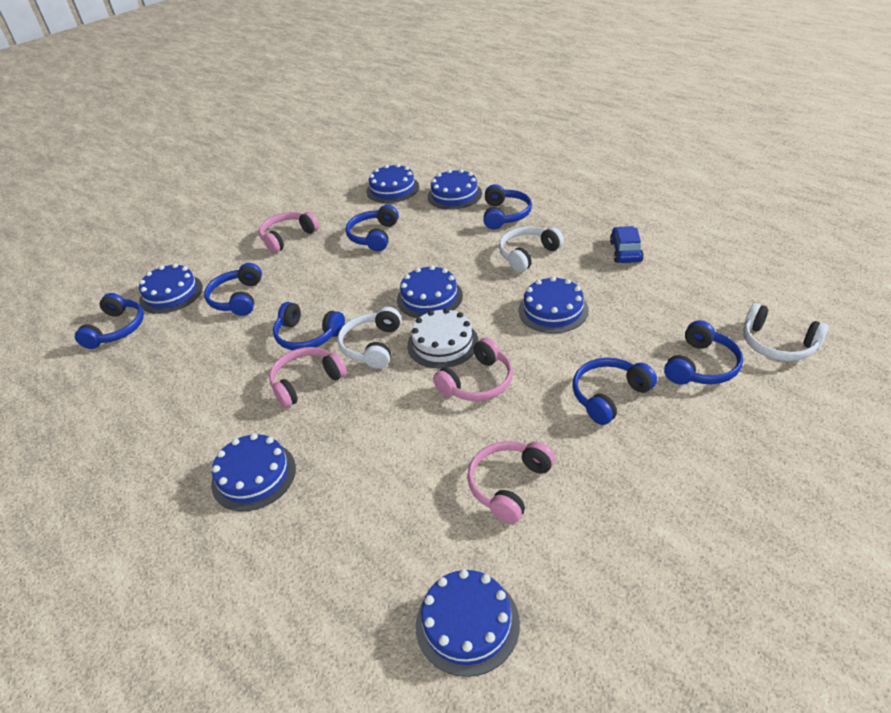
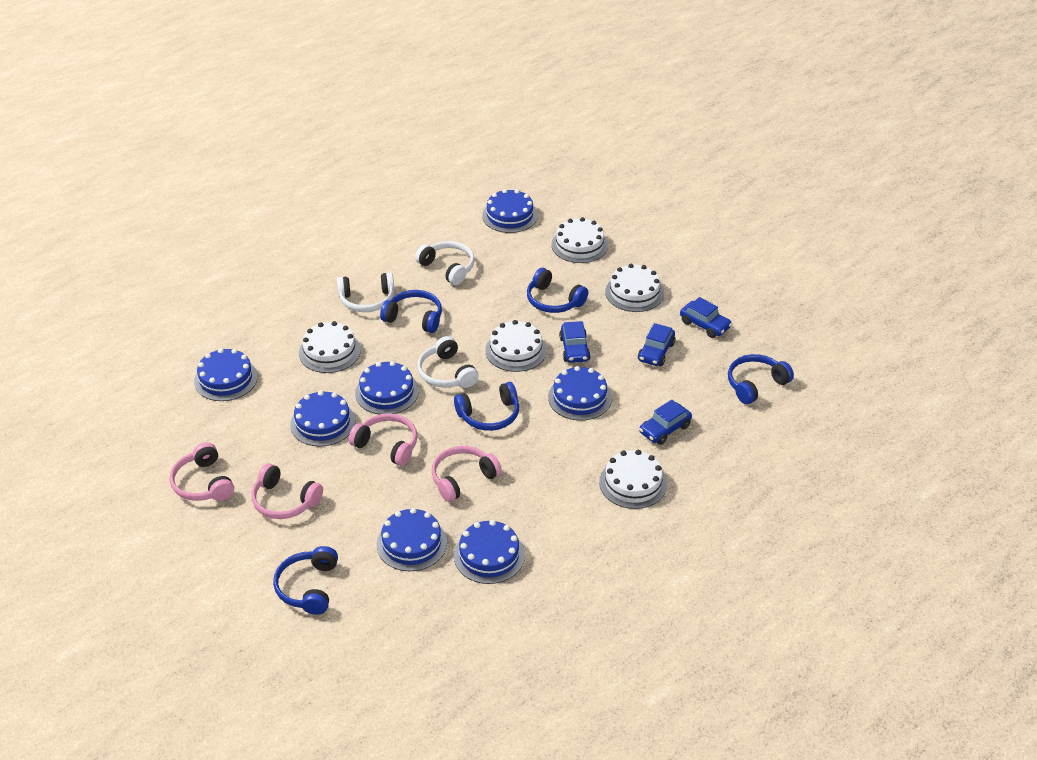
blue car: 1 -> 4
blue headphones: 7 -> 5
white cake: 1 -> 5

